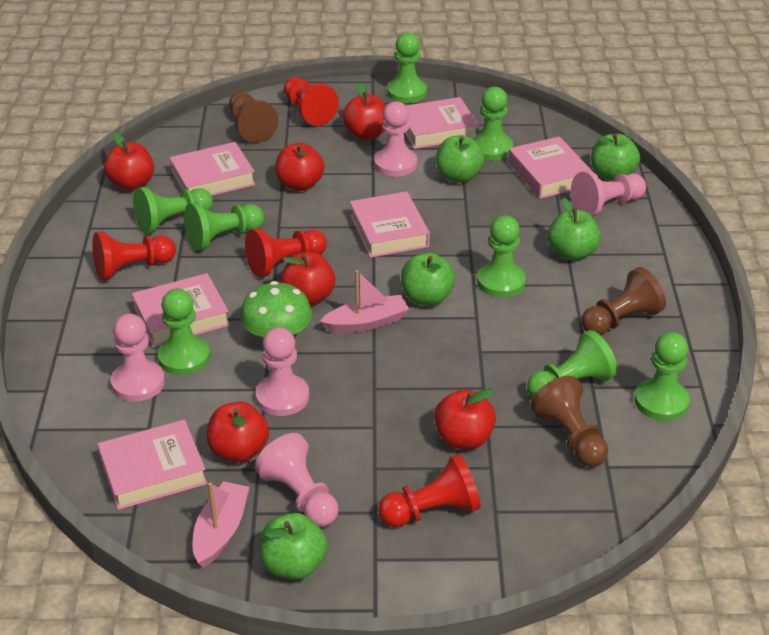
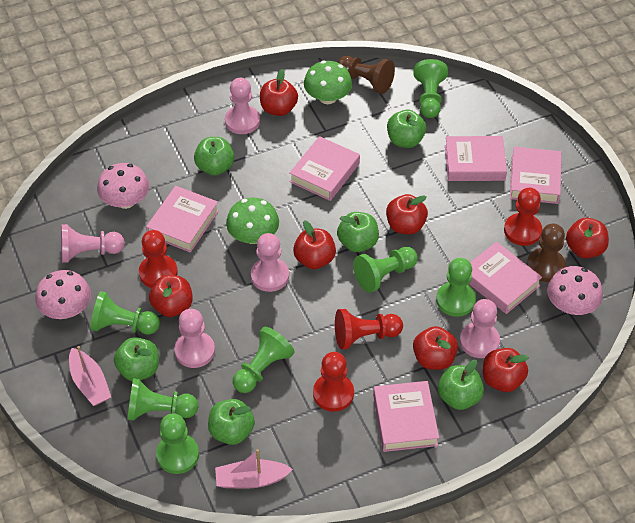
brown pawn: 3 -> 2
green apple: 5 -> 6
green mushroom: 1 -> 2
green pawn: 8 -> 7
pink mushroom: 0 -> 3
red apple: 6 -> 7

